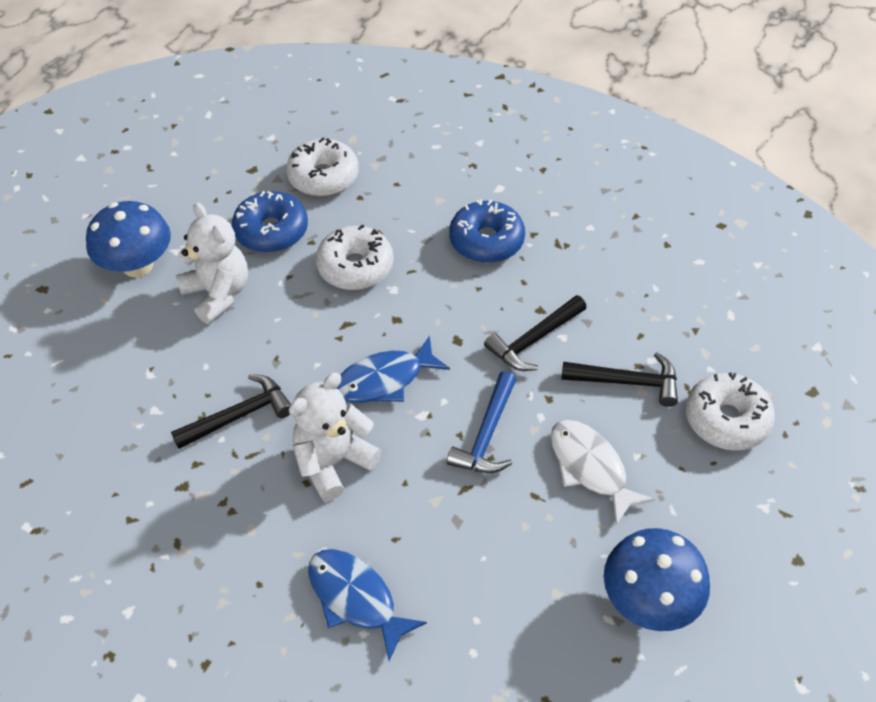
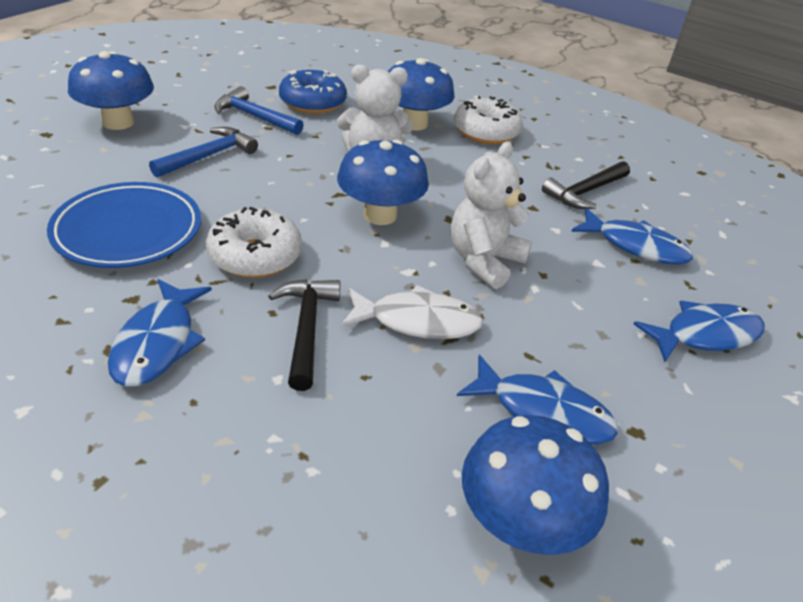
black hammer: 3 -> 2
blue donut: 2 -> 1
blue fish: 2 -> 4
blue hammer: 1 -> 2
blue mushroom: 2 -> 4
blue plate: 0 -> 1
white donut: 3 -> 2

